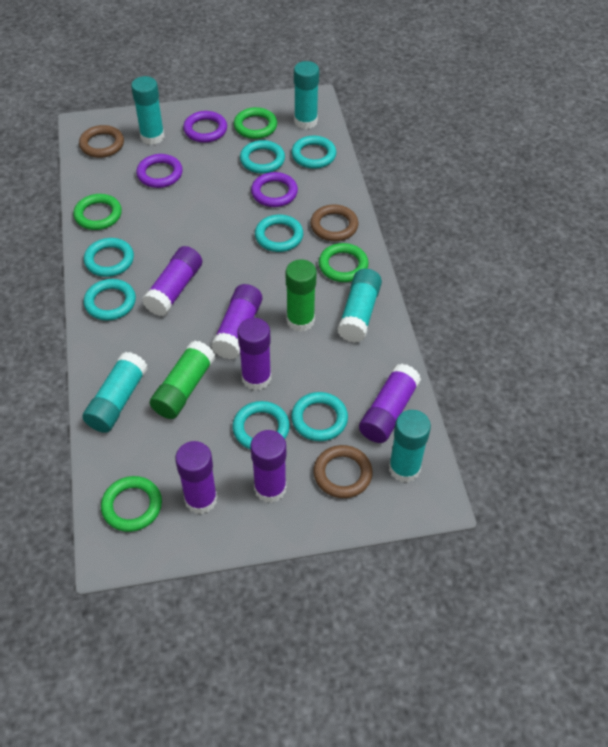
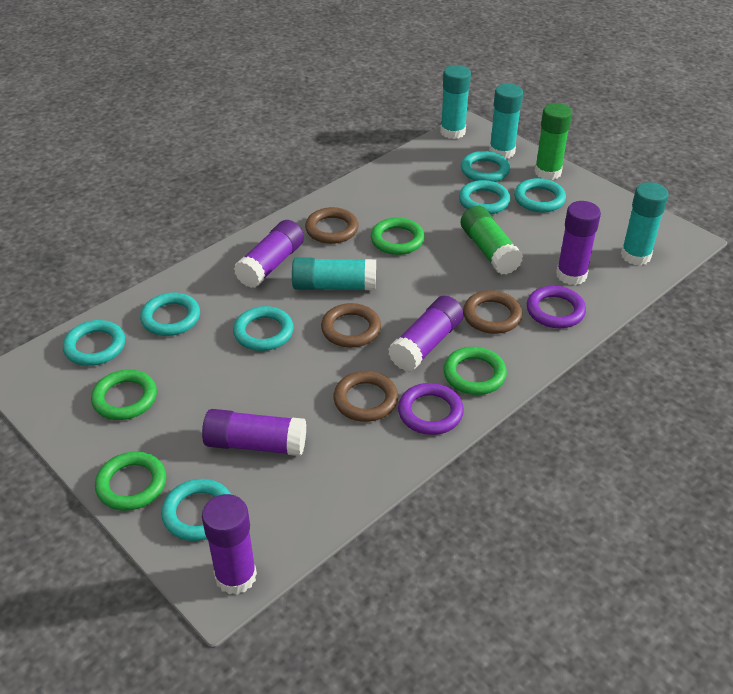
brown ring: 3 -> 4
purple glue stick: 6 -> 5
purple ring: 3 -> 2
turquoise glue stick: 5 -> 4

